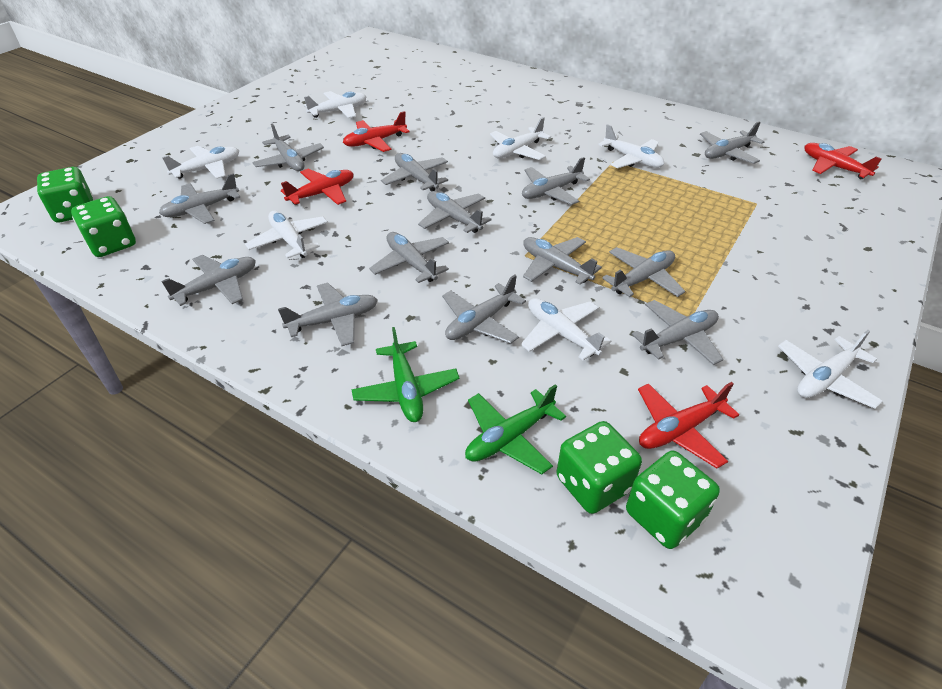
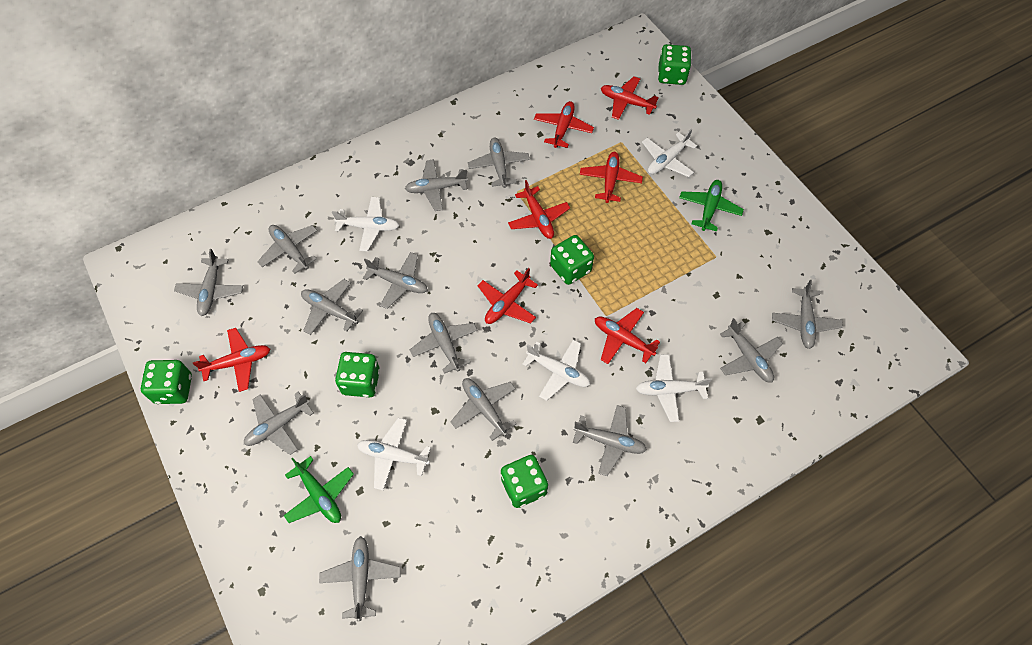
green dice: 4 -> 5
red plane: 4 -> 7
white plane: 7 -> 5

